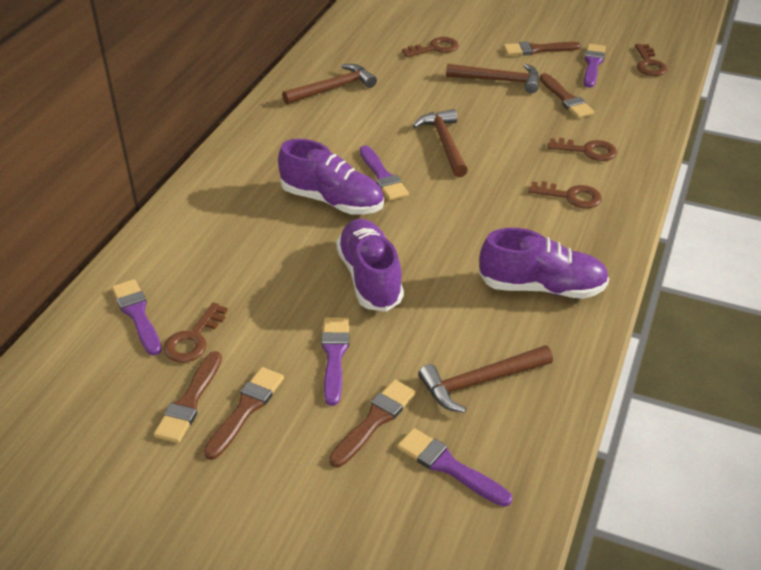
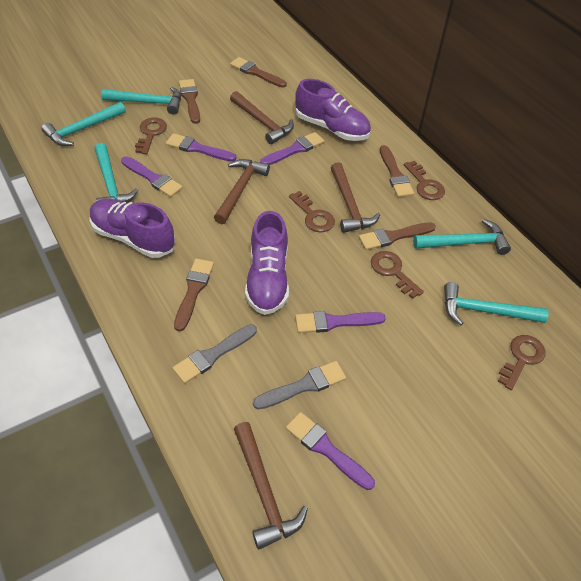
grey brush: 0 -> 2
turquoise hammer: 0 -> 5

